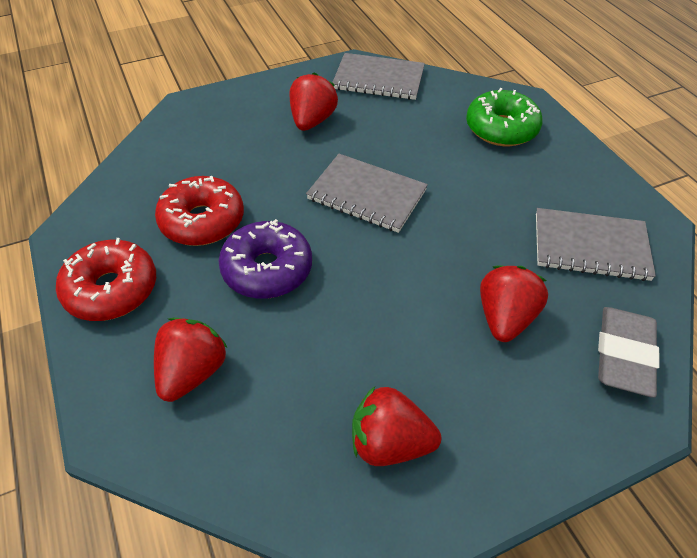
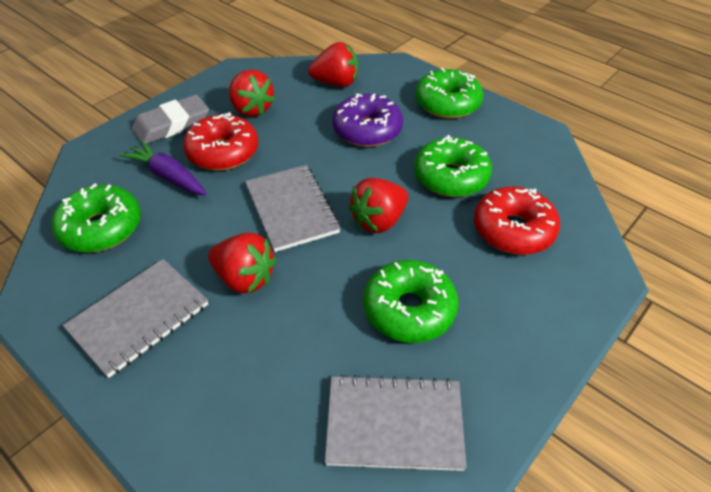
green donut: 1 -> 4
purple carrot: 0 -> 1

